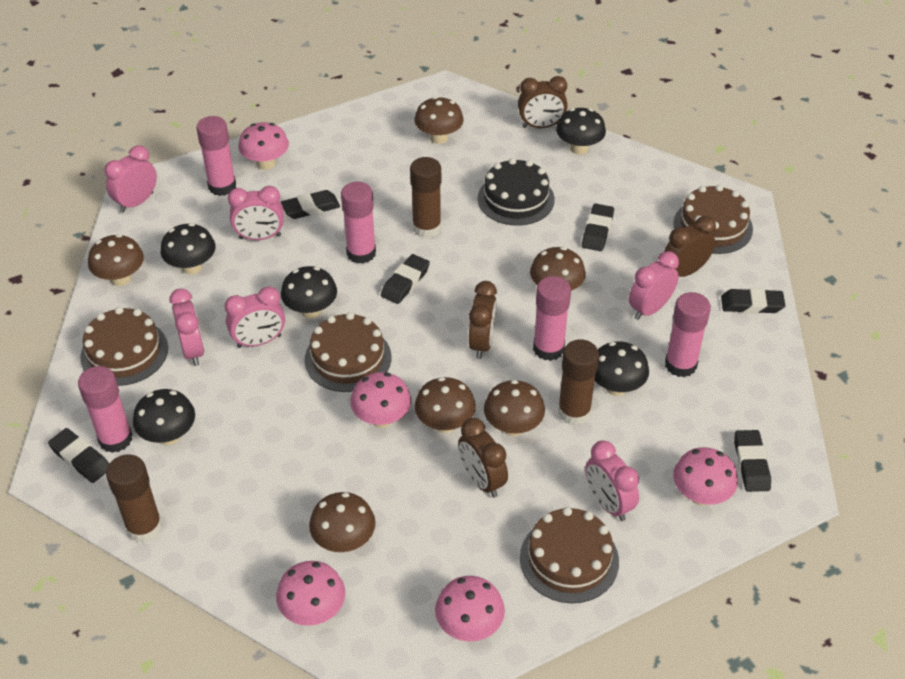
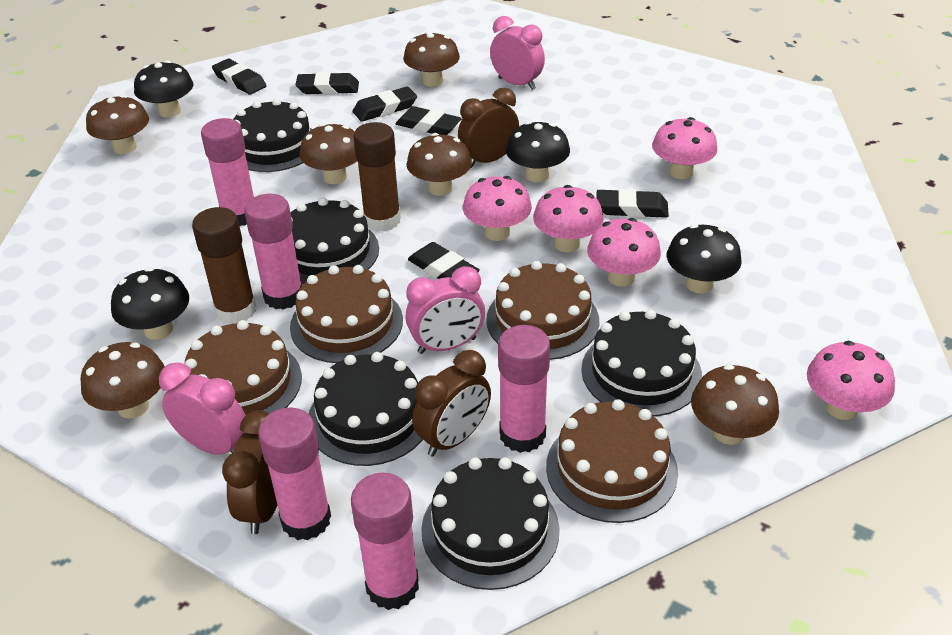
black cake: 1 -> 5
black mushroom: 5 -> 4
brown clock: 4 -> 3
brown glue stick: 3 -> 2
pink clock: 6 -> 3

